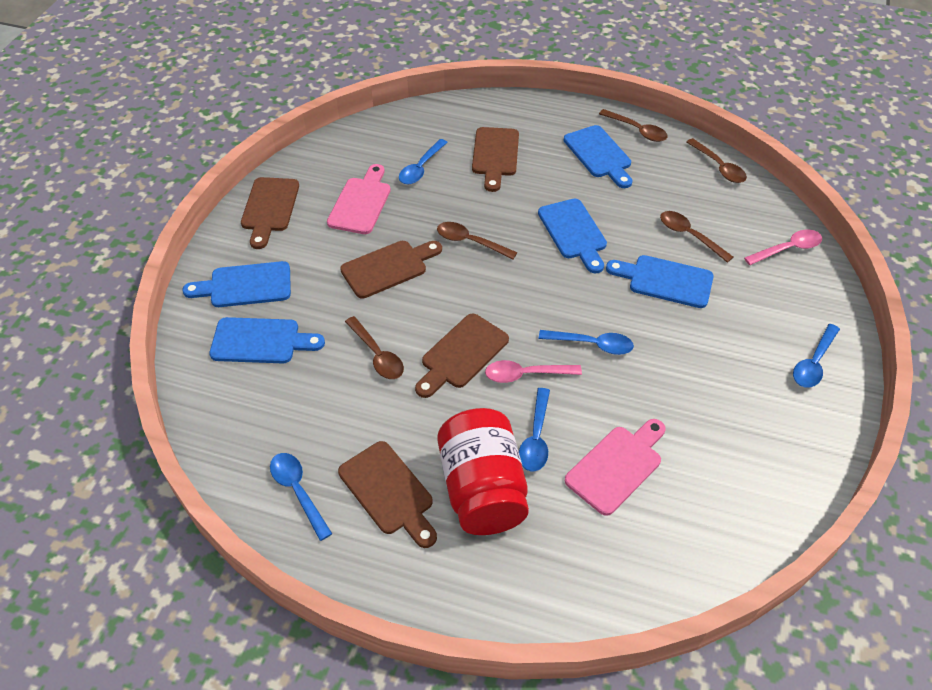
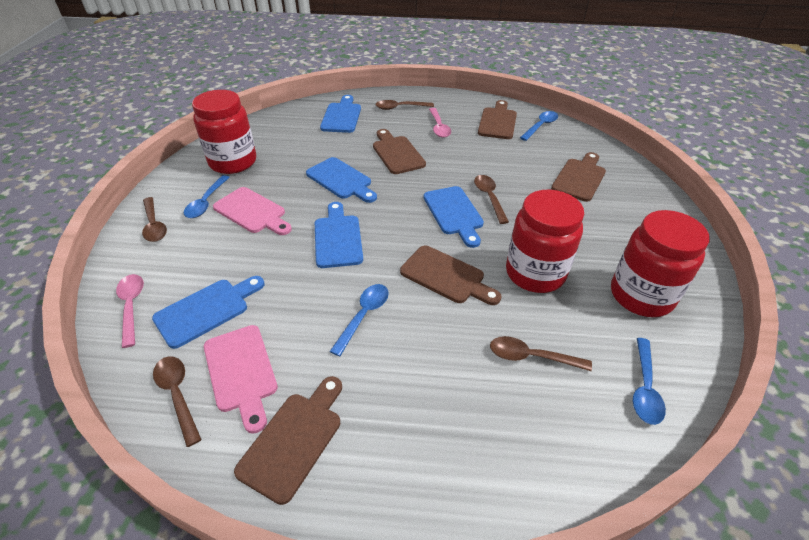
blue spoon: 5 -> 4
red jar: 1 -> 3

